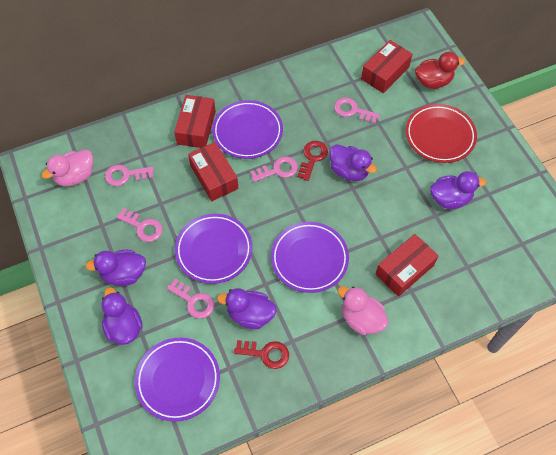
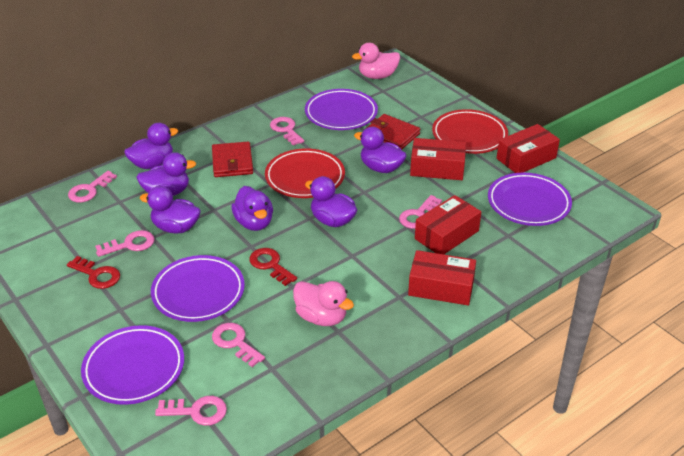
pink key: 5 -> 6
purple duck: 5 -> 6
red duck: 1 -> 0
red plate: 1 -> 2
red wallet: 0 -> 2

